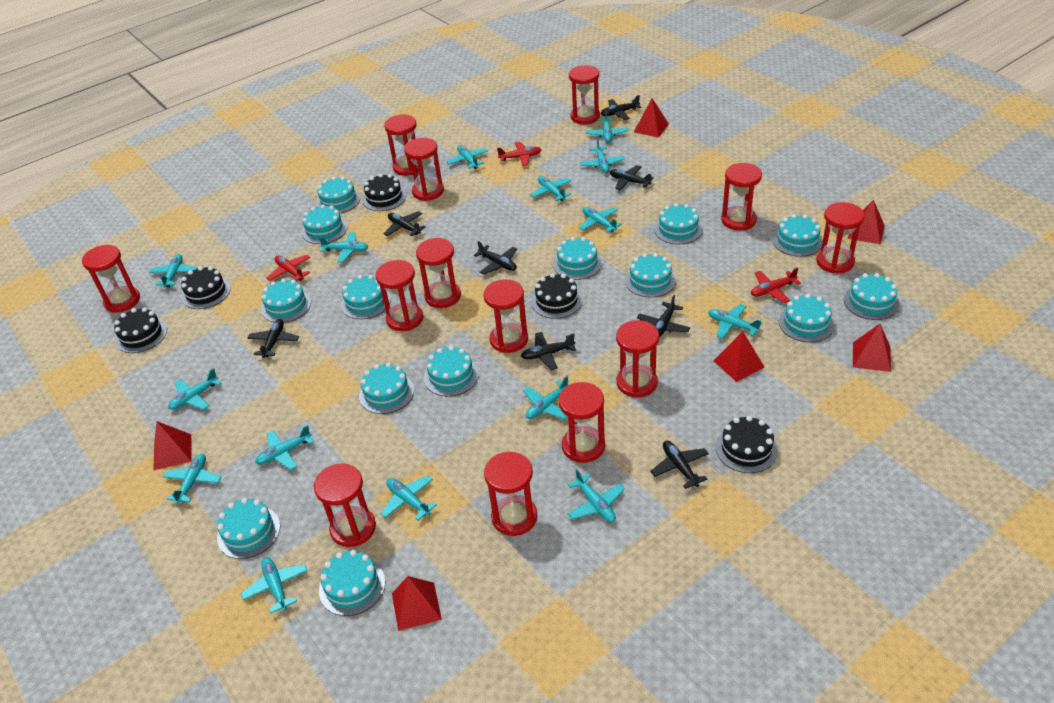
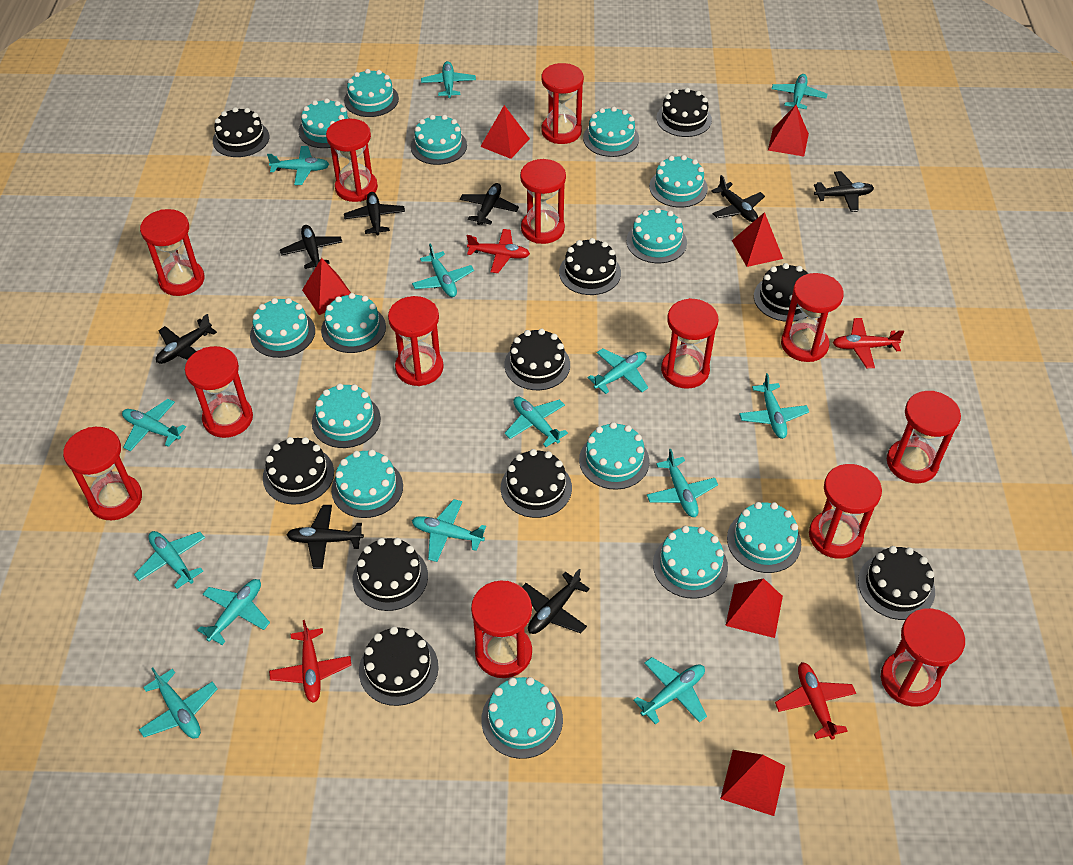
black cake: 5 -> 10
red plane: 3 -> 4
turquoise plane: 15 -> 14

